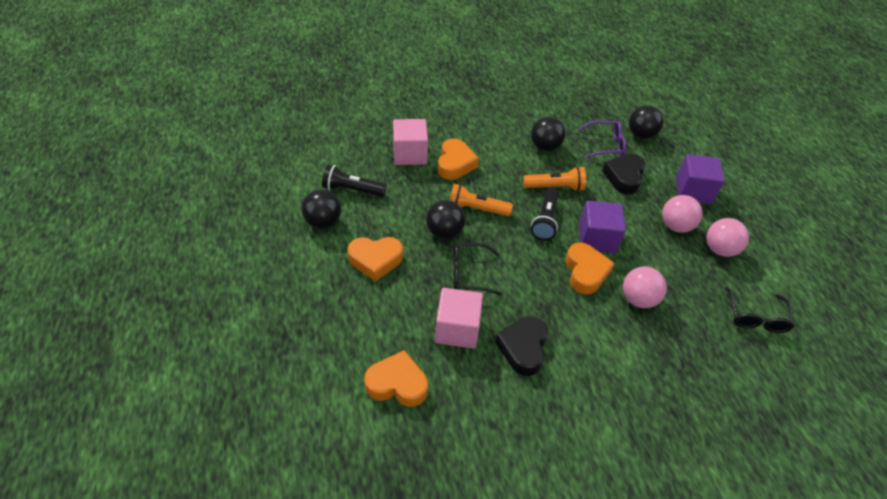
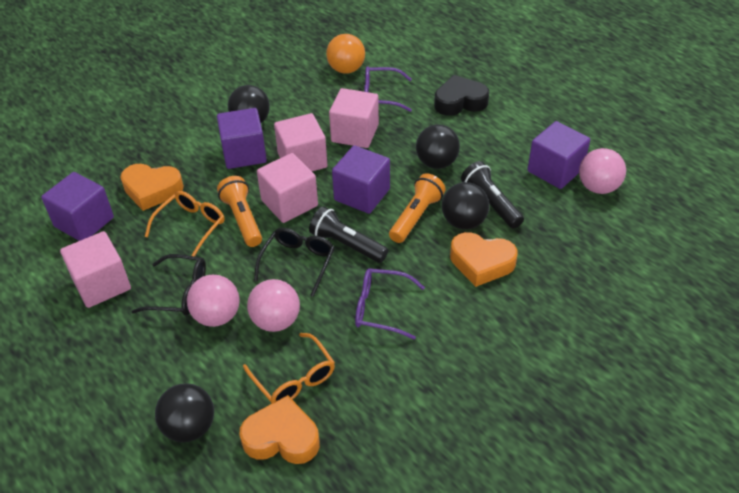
black heart: 2 -> 1
orange ball: 0 -> 1
orange glasses: 0 -> 2
orange heart: 4 -> 3
pink cube: 2 -> 4
purple cube: 2 -> 4
purple glasses: 1 -> 2

